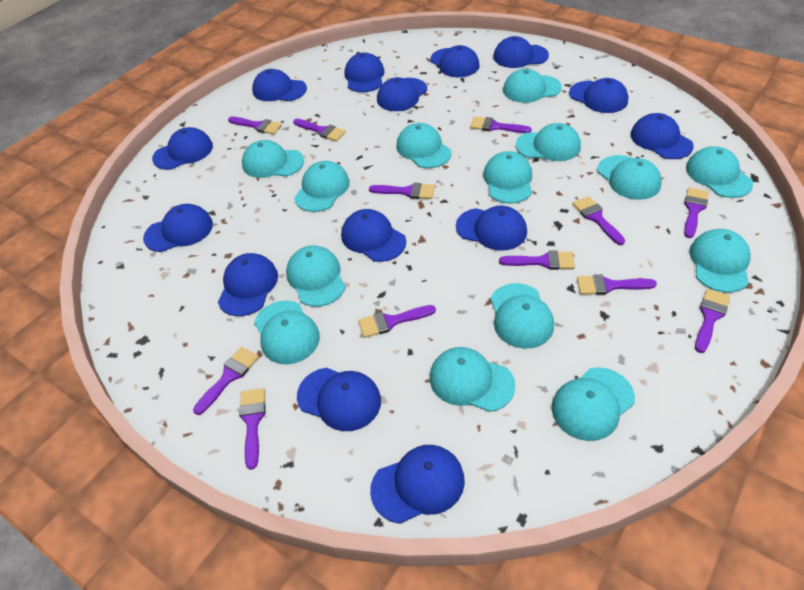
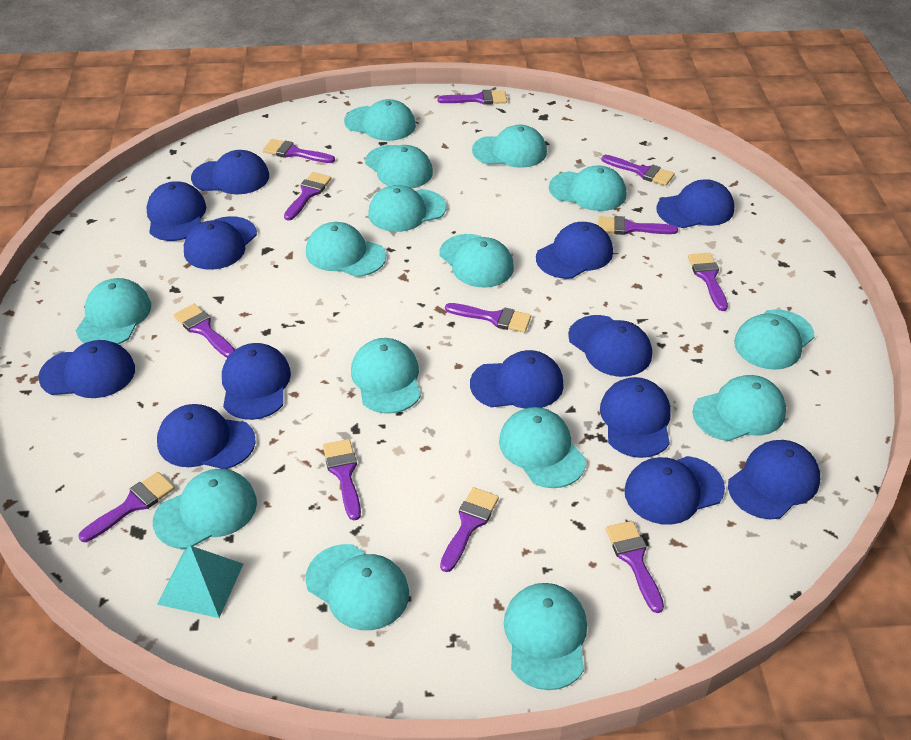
blue cap: 14 -> 13
turquoise cap: 14 -> 15
turquoise pyramid: 0 -> 1

